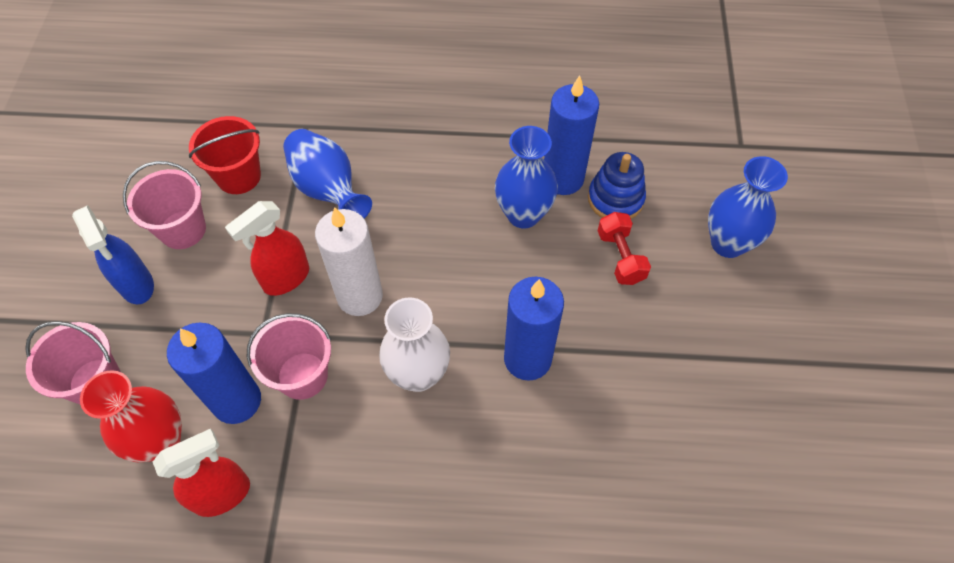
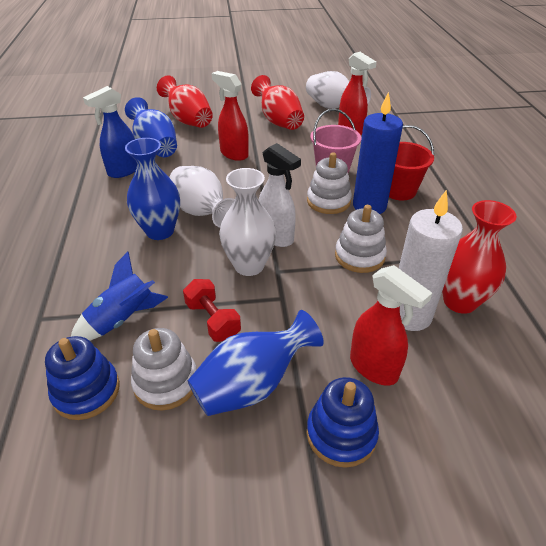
blue candle: 3 -> 1
blue rocket: 0 -> 1
blue stacking toy: 1 -> 2
pink bucket: 3 -> 1
red spray bottle: 2 -> 3
red vase: 1 -> 3
white spray bottle: 0 -> 1
white stacking toy: 0 -> 3
white vase: 1 -> 3

